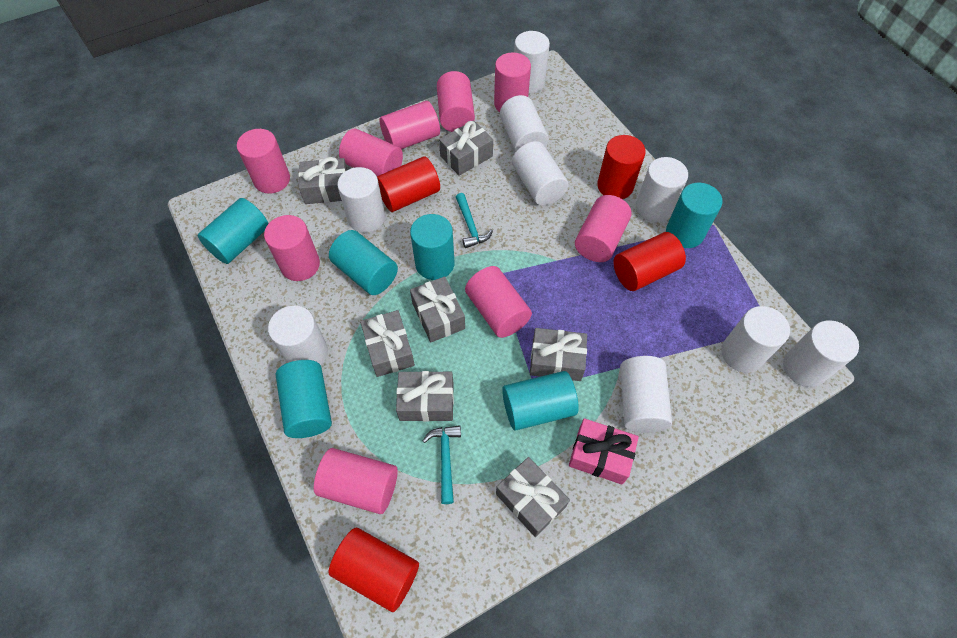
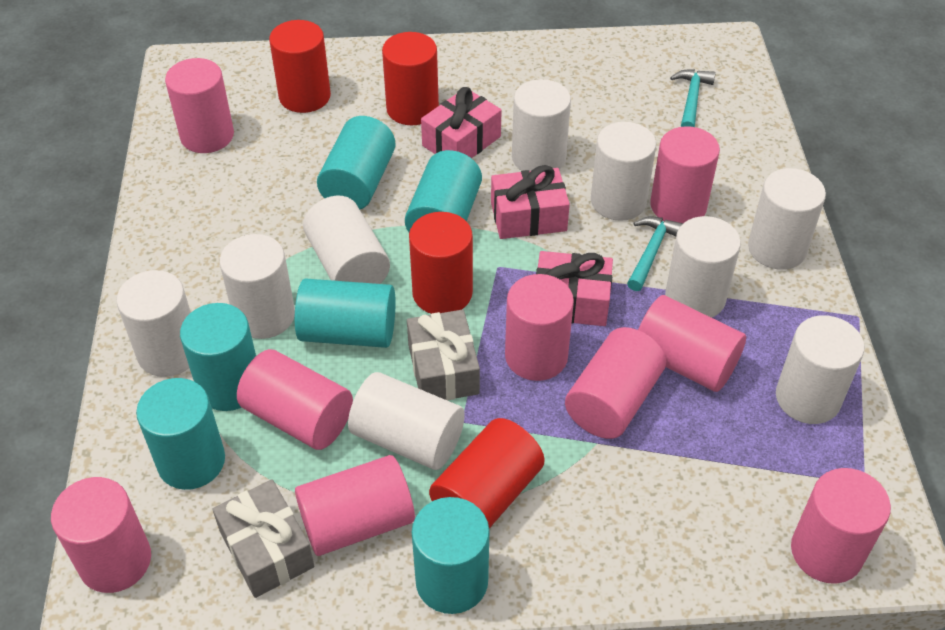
grey gift: 7 -> 2
pink gift: 1 -> 3

